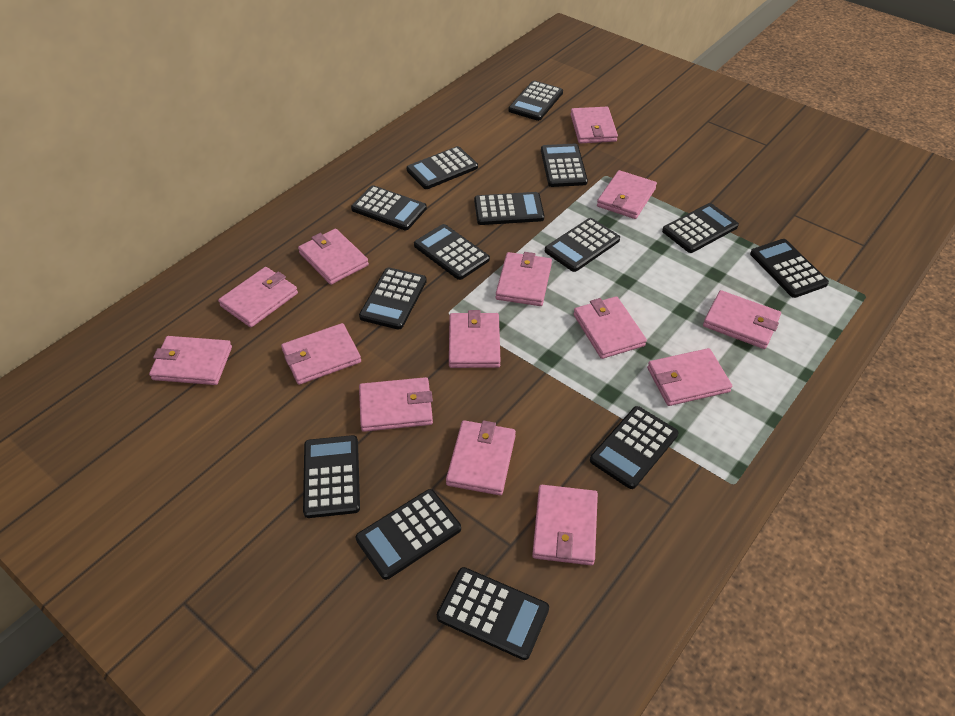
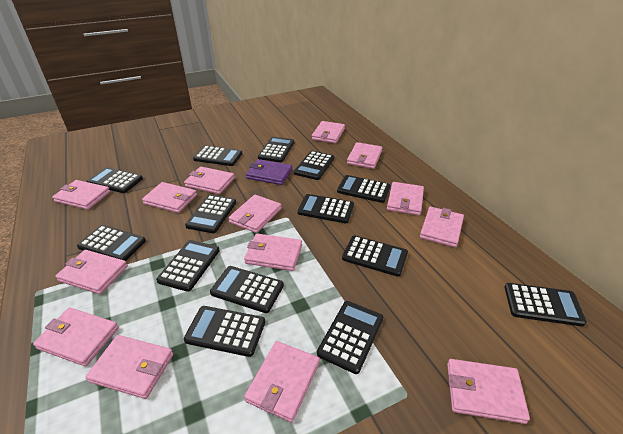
purple wallet: 0 -> 1

